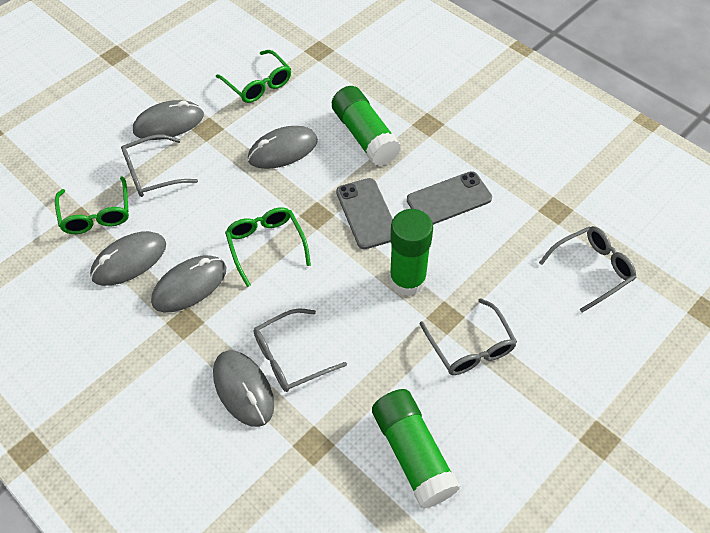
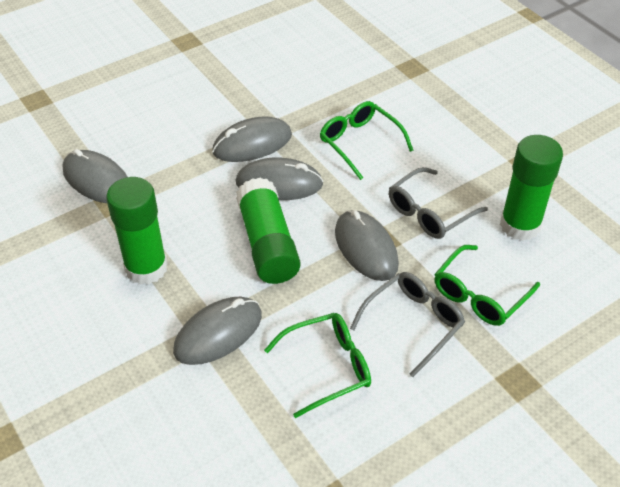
grey glasses: 4 -> 2
grey phone: 2 -> 0

